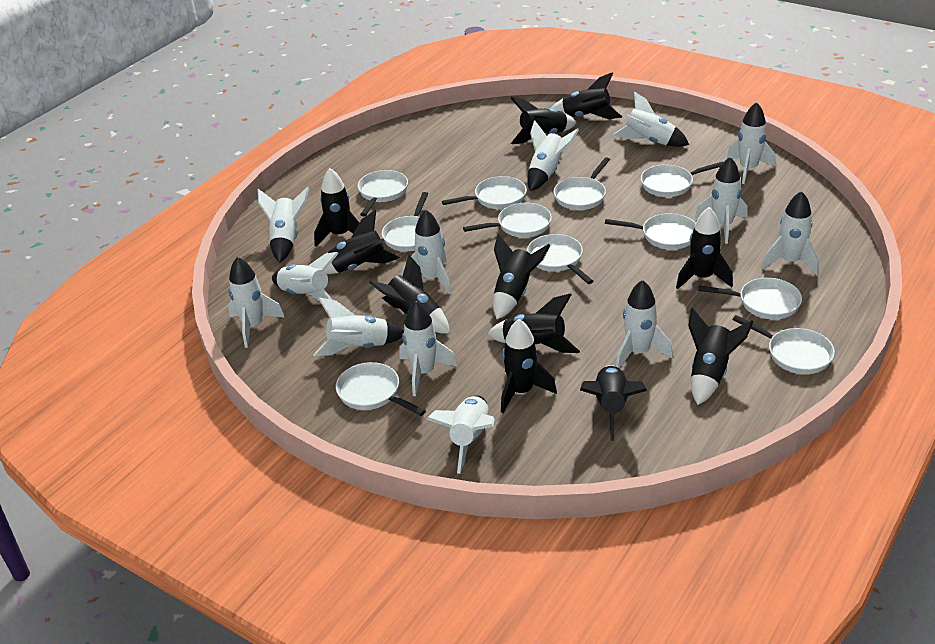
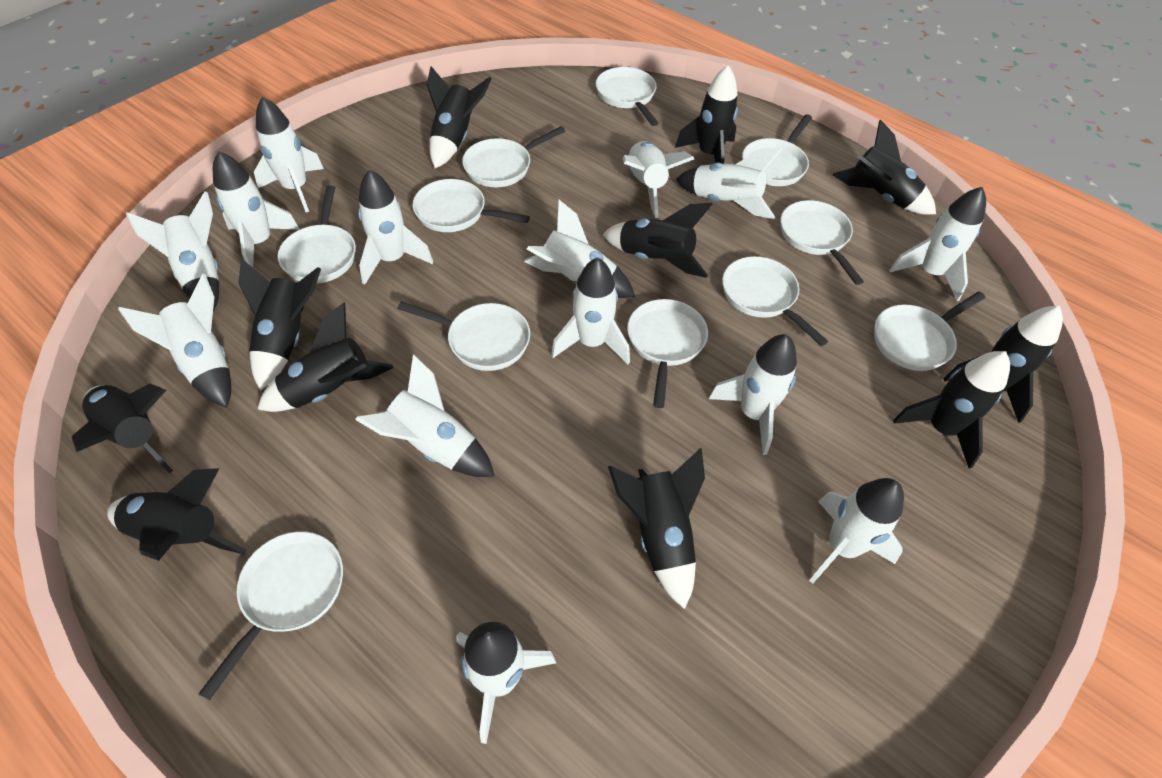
white rocket: 13 -> 14

